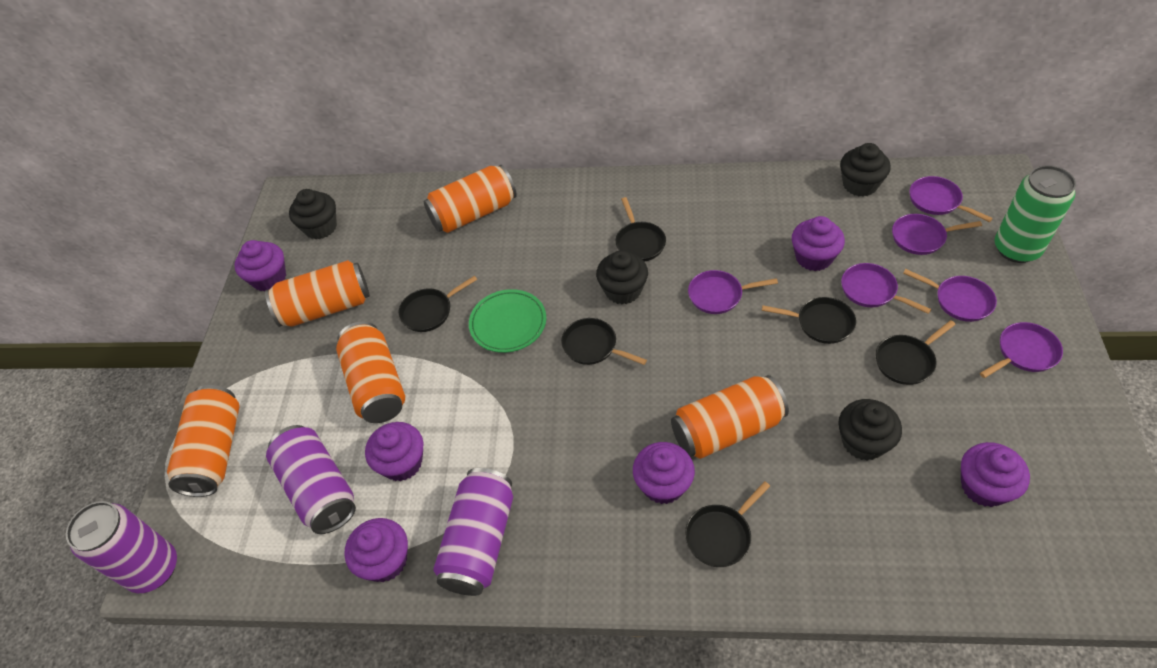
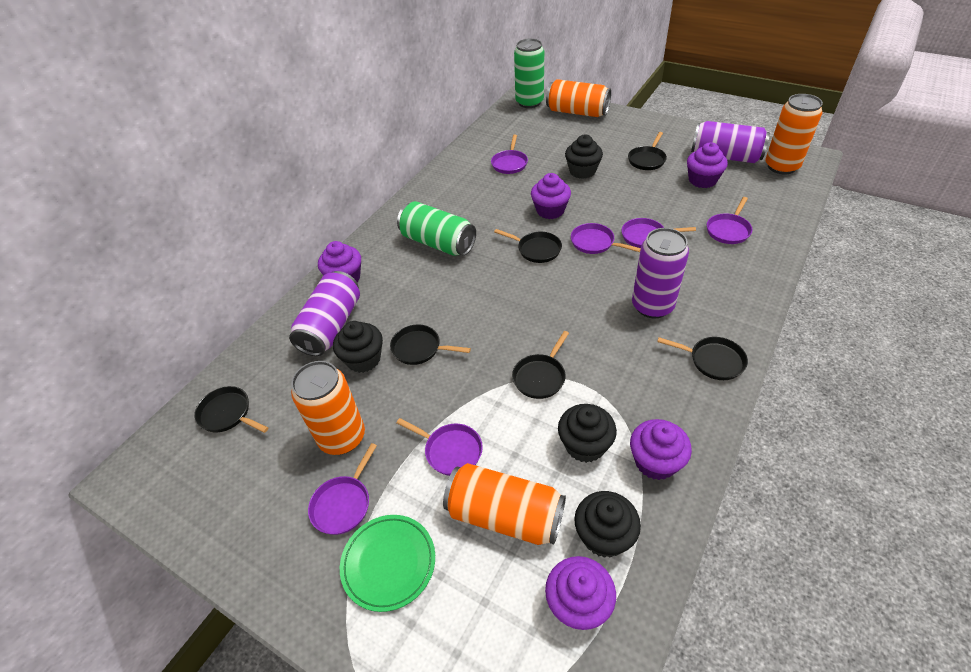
green can: 1 -> 2
orange can: 5 -> 4
purple cupcake: 6 -> 5

